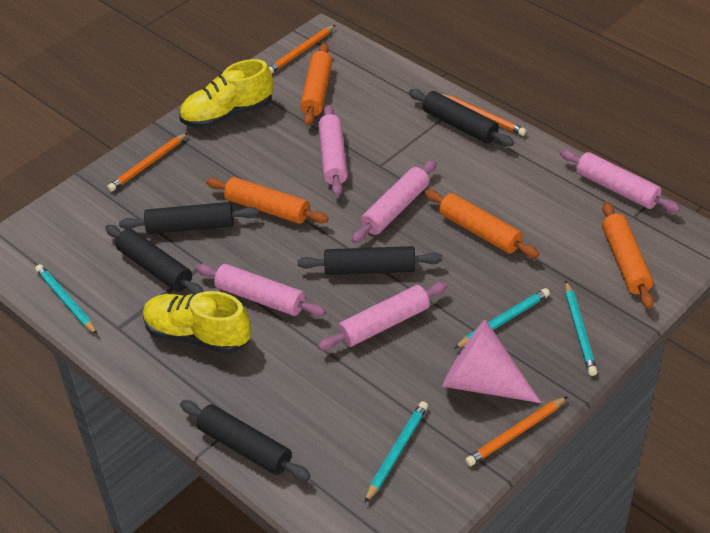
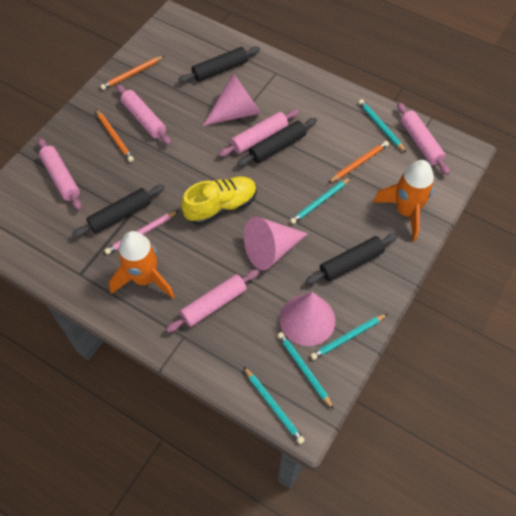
black rolling pin: 5 -> 4
orange pencil: 4 -> 3
orange rocket: 0 -> 2
orange rolling pin: 4 -> 0
pink cone: 1 -> 3
pink pencil: 0 -> 1
turquoise pencil: 4 -> 5
yellow shoe: 2 -> 1

